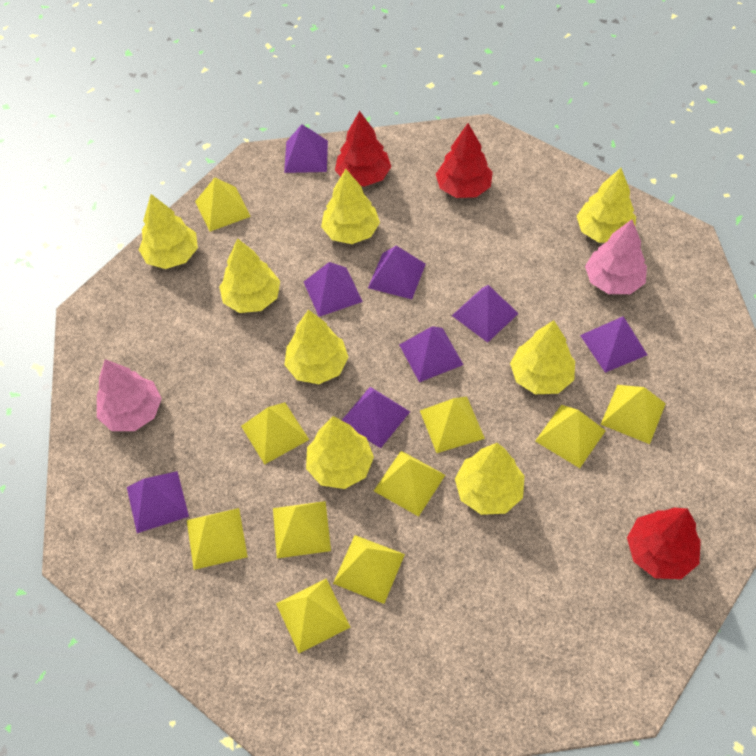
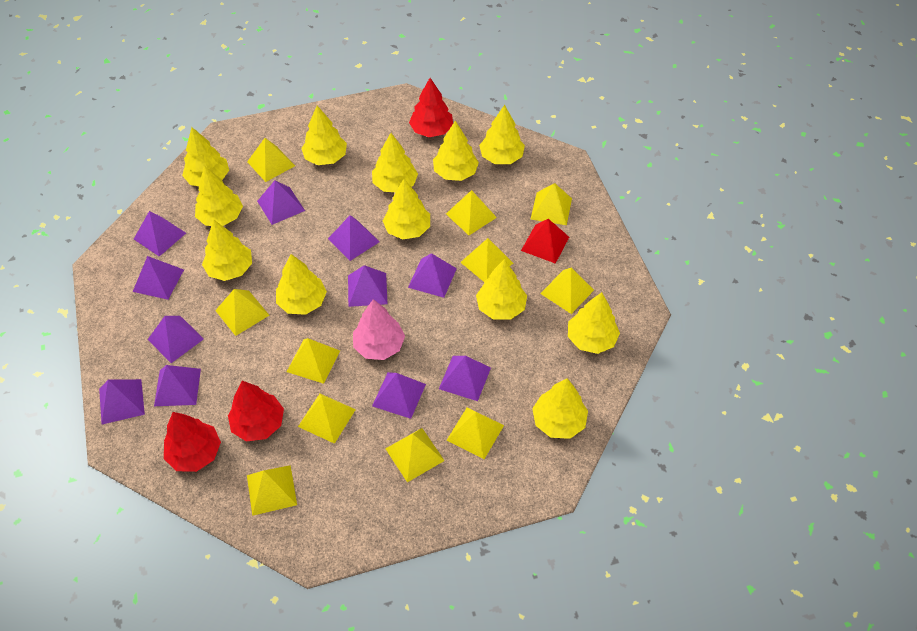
pink tree: 2 -> 1
purple pyramid: 8 -> 11
red pyramid: 0 -> 1
yellow pyramid: 10 -> 11
yellow tree: 8 -> 12

